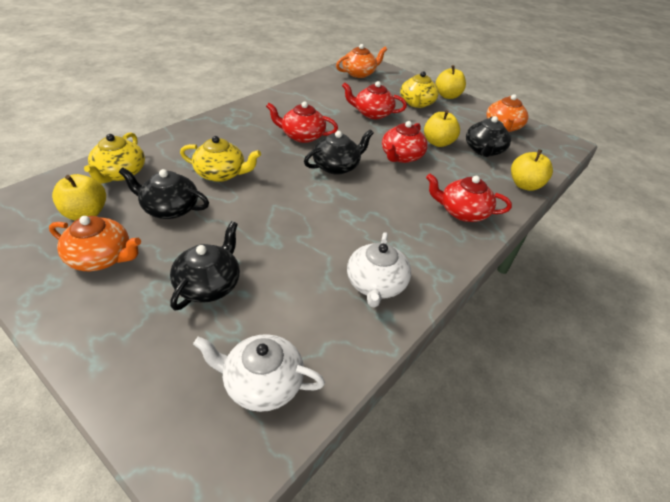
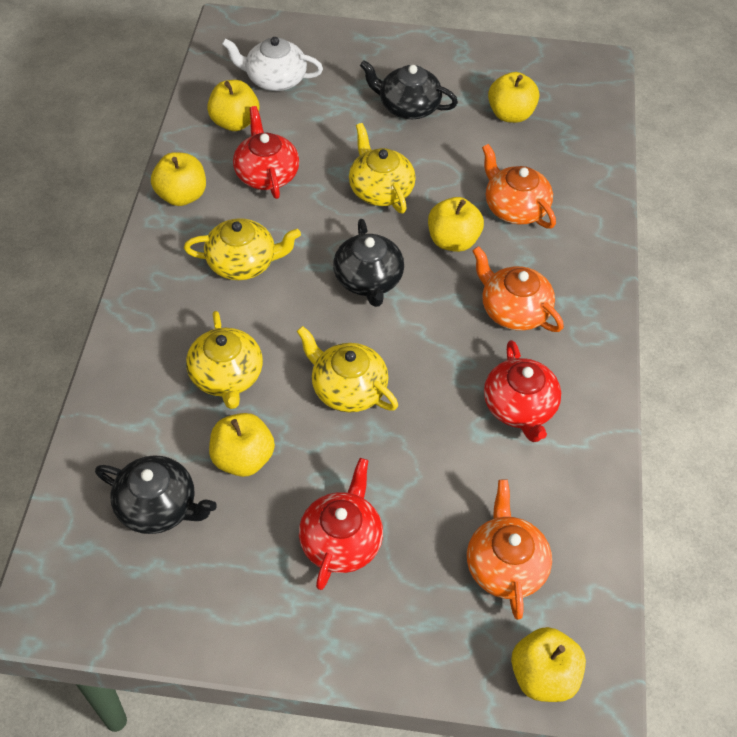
black teapot: 4 -> 3
red teapot: 4 -> 3
white teapot: 2 -> 1
yellow apple: 4 -> 6
yellow teapot: 3 -> 4

